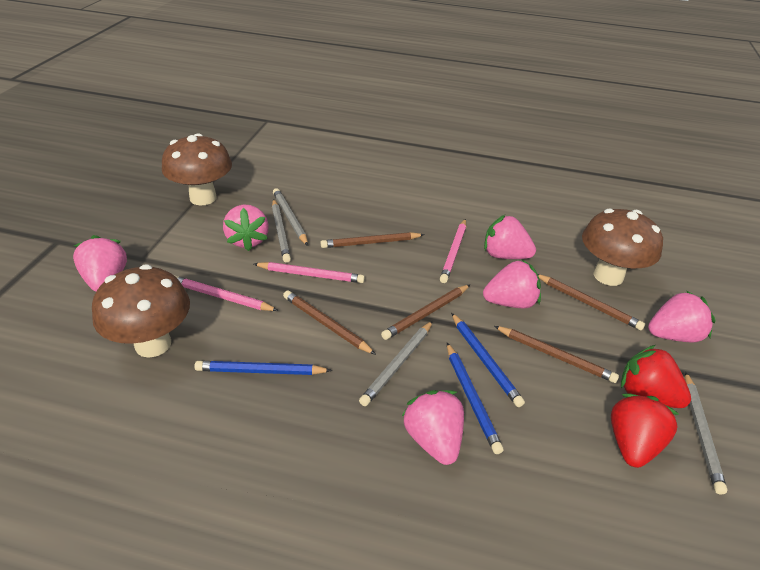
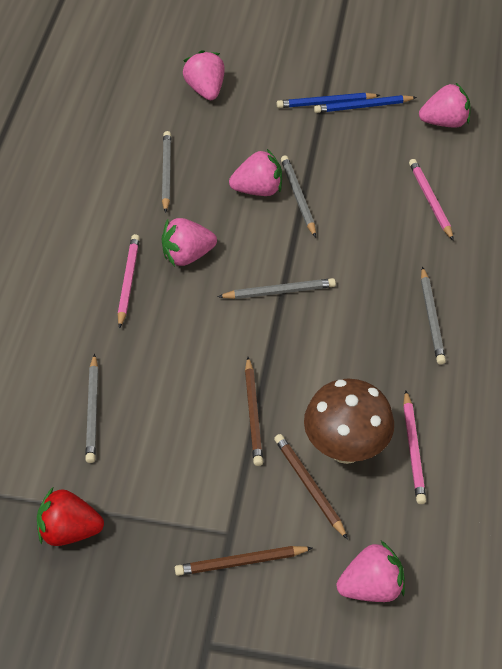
blue pencil: 3 -> 2
brown mushroom: 3 -> 1
brown pencil: 5 -> 3
grey pencil: 4 -> 5
pink strawberry: 6 -> 5
red strawberry: 2 -> 1

